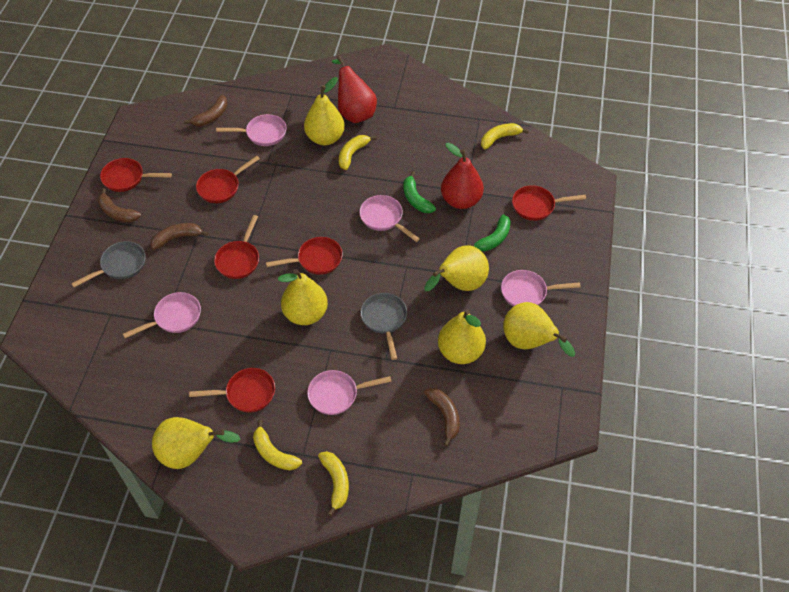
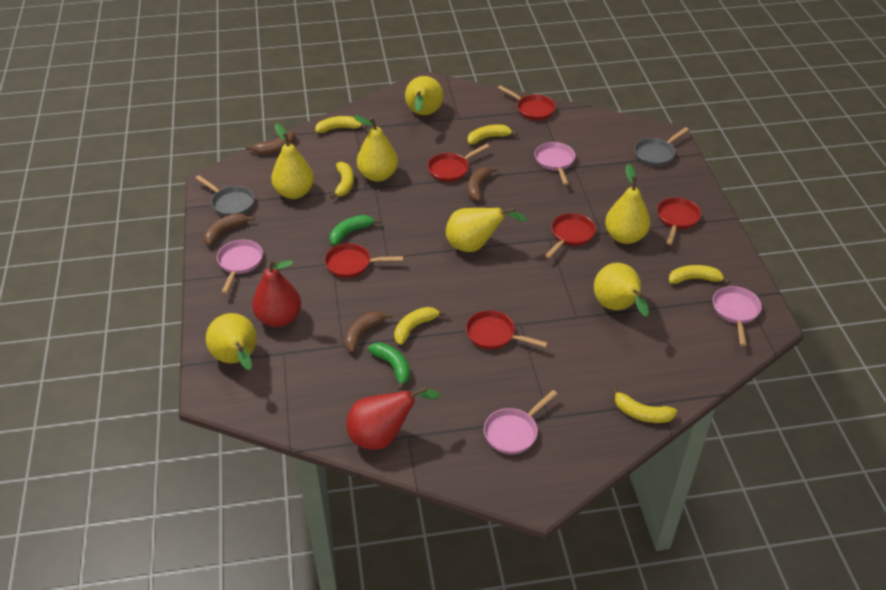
pink pan: 5 -> 4
yellow banana: 4 -> 6
yellow pear: 6 -> 7

